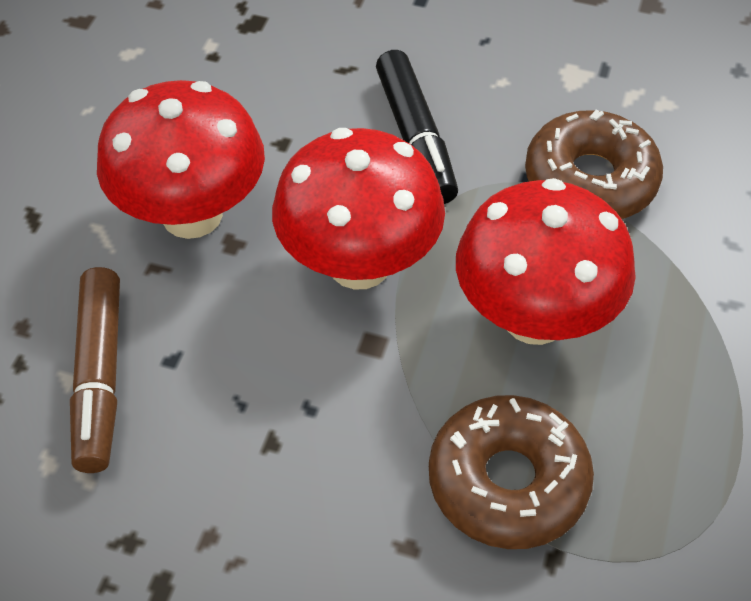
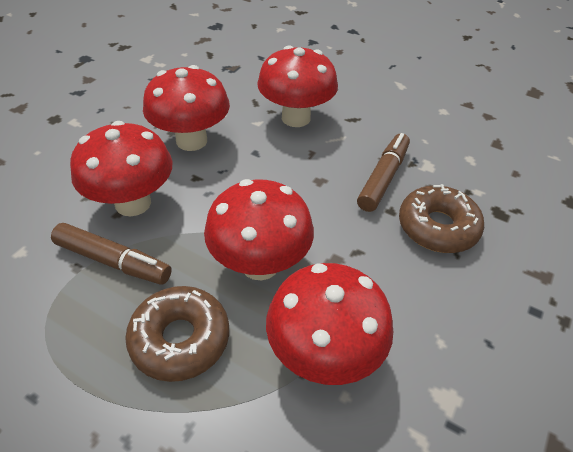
black marker: 1 -> 0
brown marker: 1 -> 2
red mushroom: 3 -> 5

